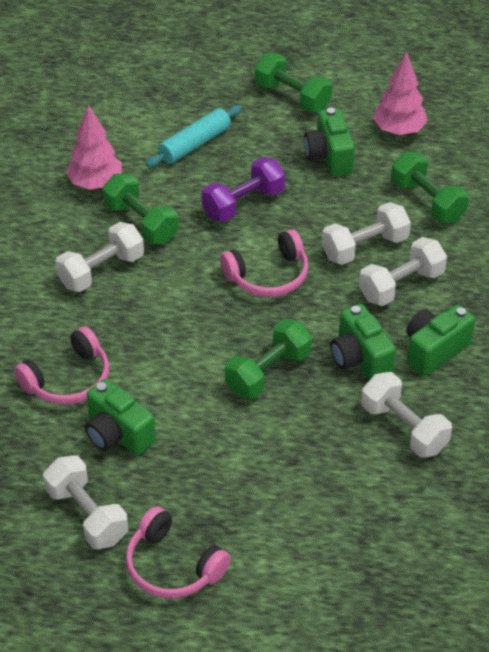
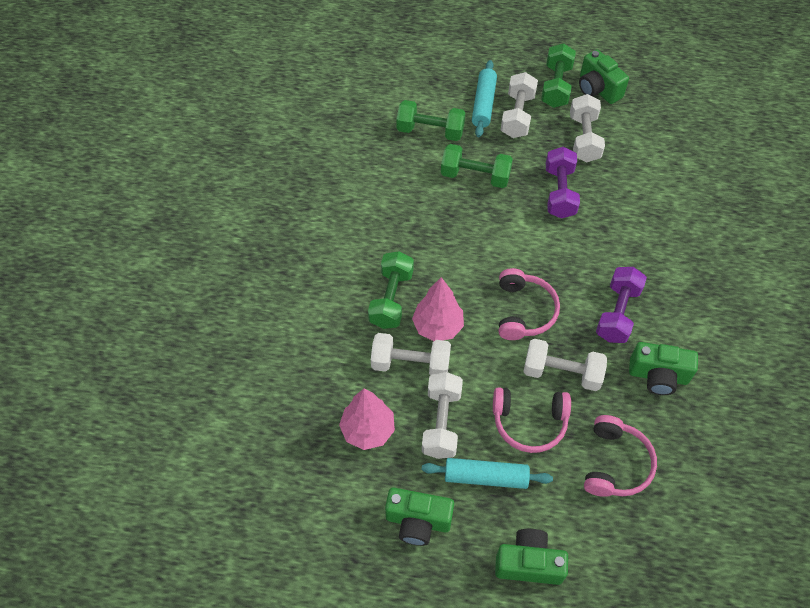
purple dumbbell: 1 -> 2
turquoise rolling pin: 1 -> 2

